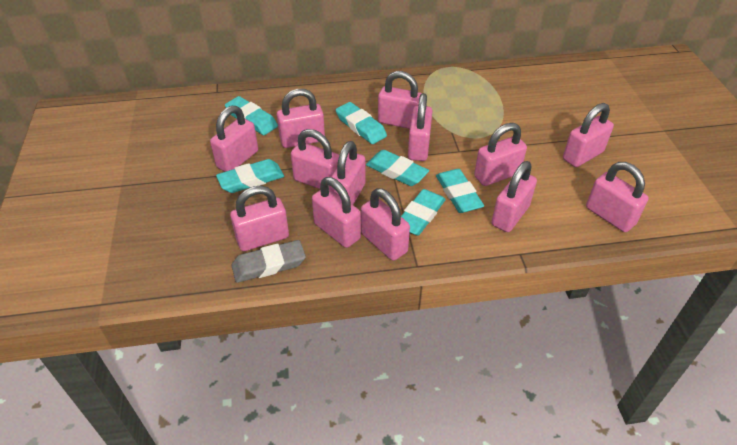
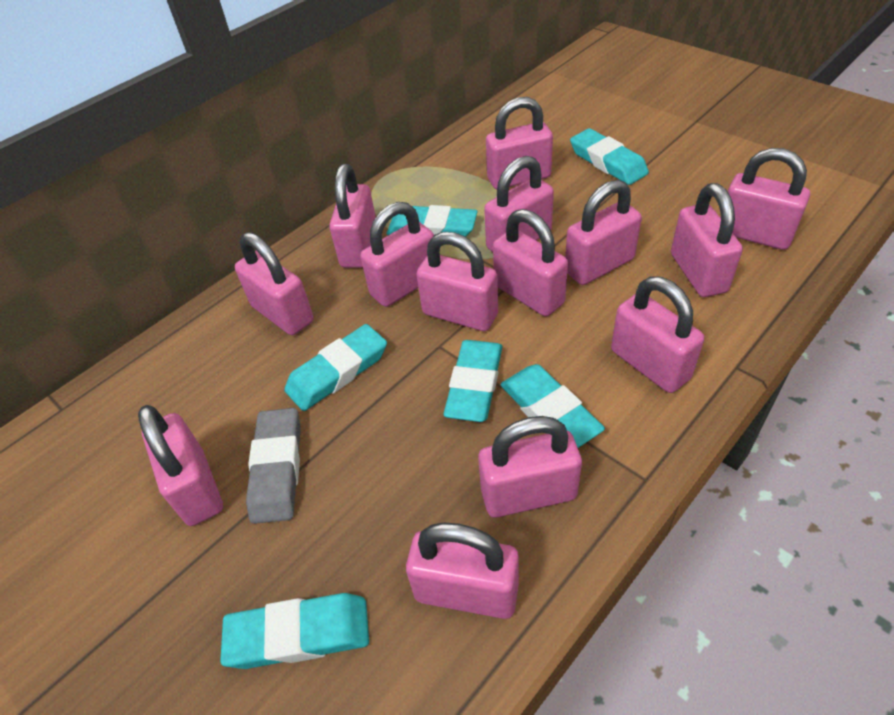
pink padlock: 13 -> 14

